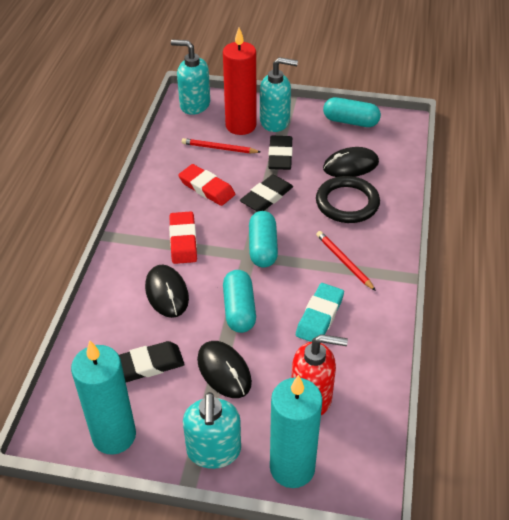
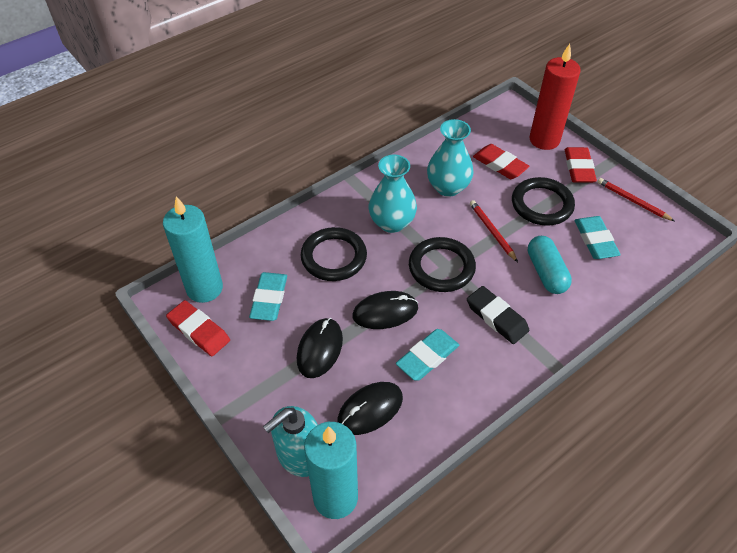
black eraser: 3 -> 1
black ring: 1 -> 3
red eraser: 2 -> 3
red soap dispenser: 1 -> 0
turquoise capsule: 3 -> 1
turquoise eraser: 1 -> 3
turquoise soap dispenser: 3 -> 1
turquoise vase: 0 -> 2

